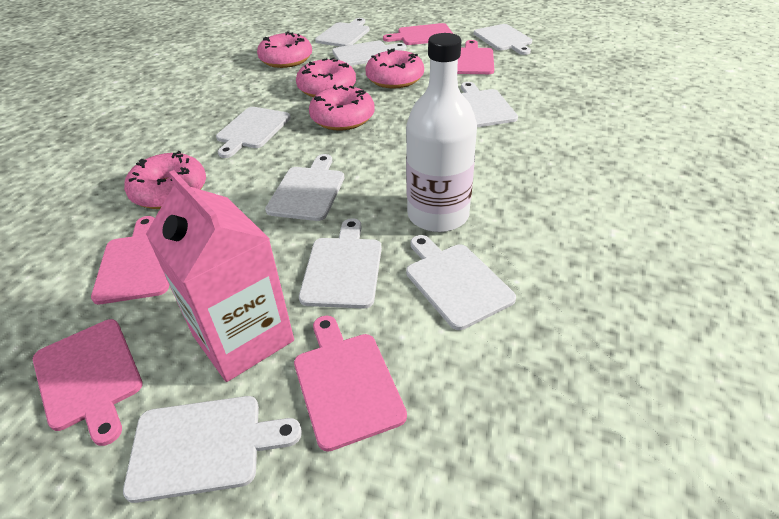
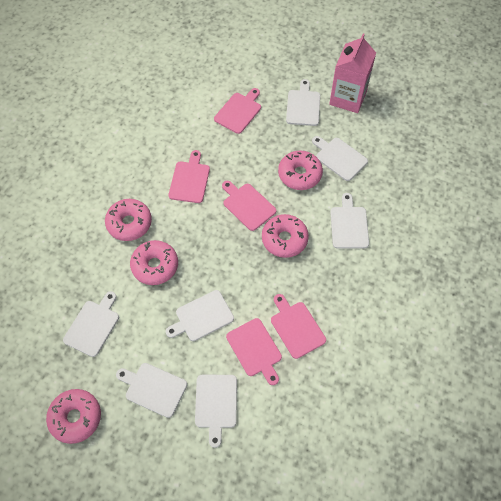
white bottle: 1 -> 0
white cutting board: 9 -> 7

